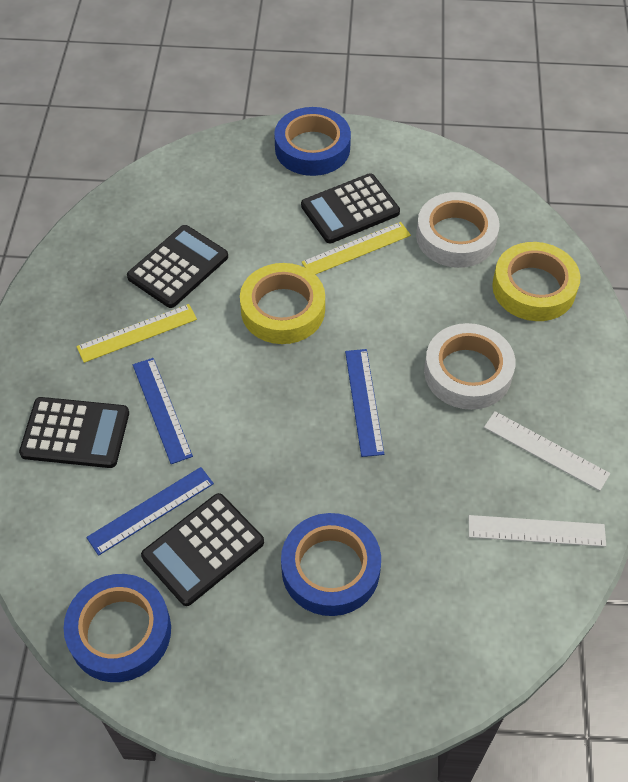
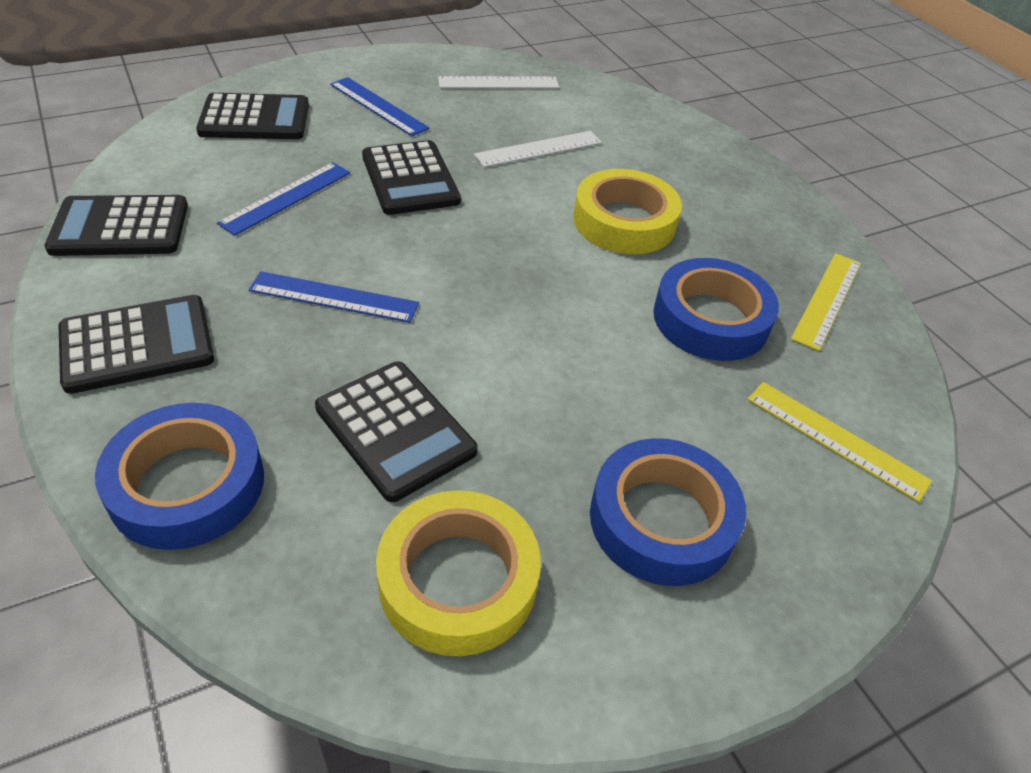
black calculator: 4 -> 5
white tape: 2 -> 0

